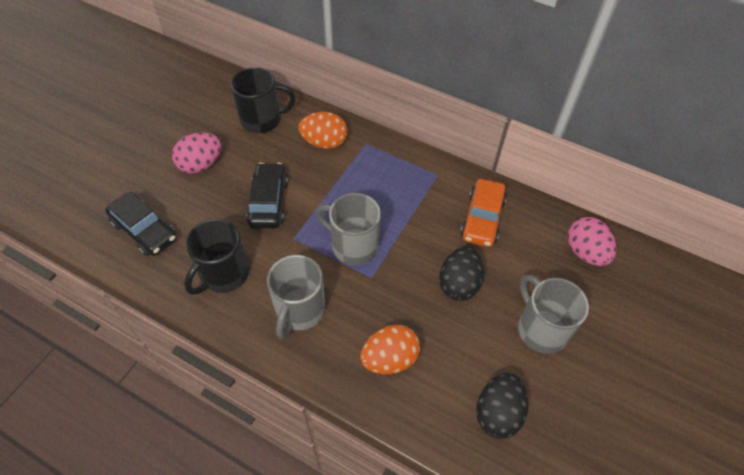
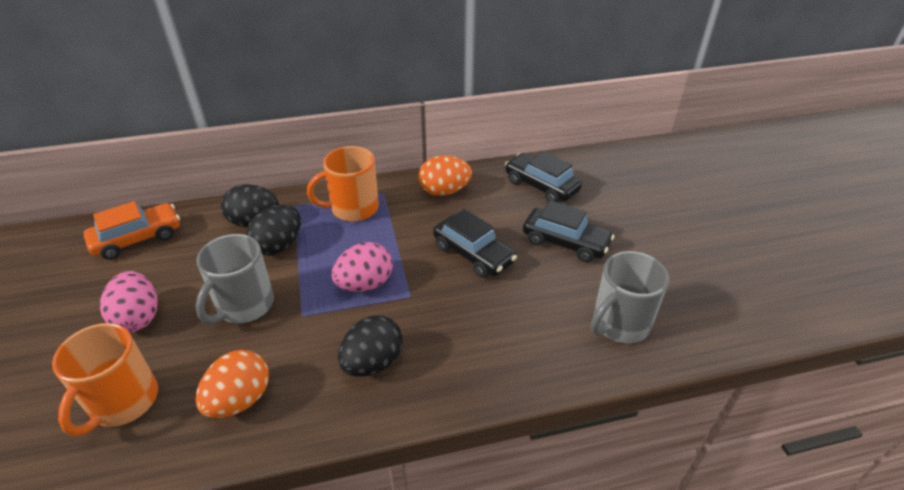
black car: 2 -> 3
black egg: 2 -> 3
black mug: 2 -> 0
grey mug: 3 -> 2
orange mug: 0 -> 2

